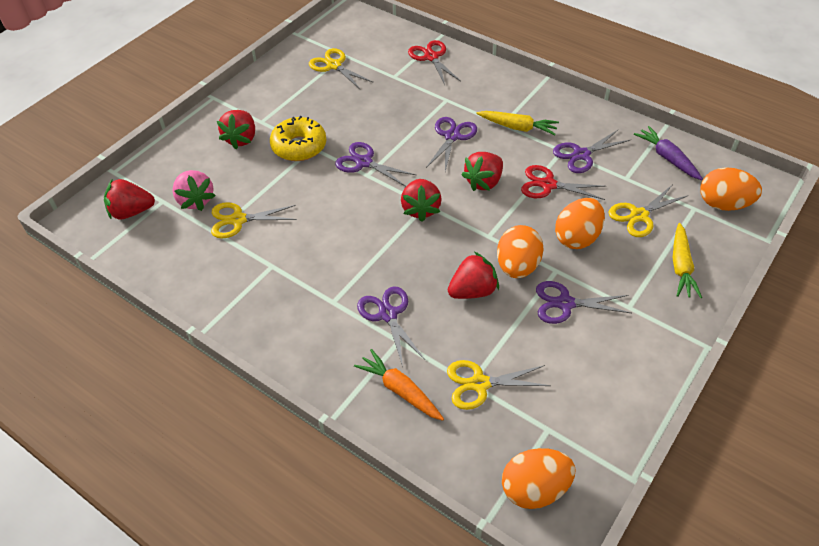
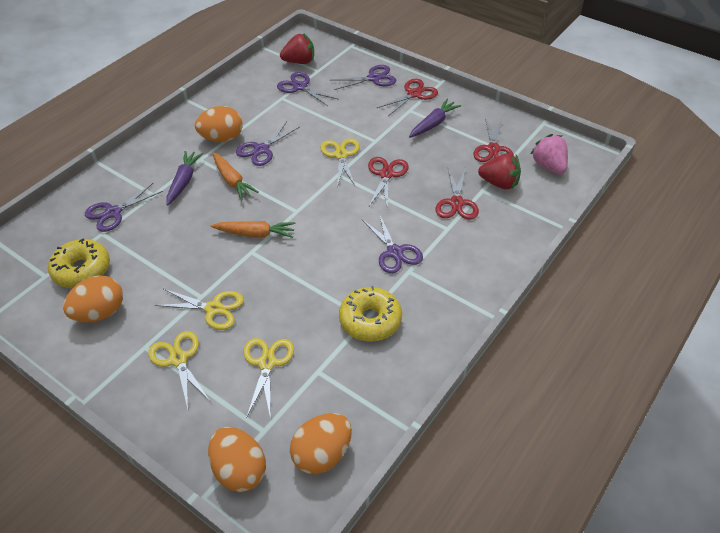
orange carrot: 1 -> 2
purple carrot: 1 -> 2
red scissors: 2 -> 4
red strawberry: 5 -> 2
yellow carrot: 2 -> 0
yellow donut: 1 -> 2

